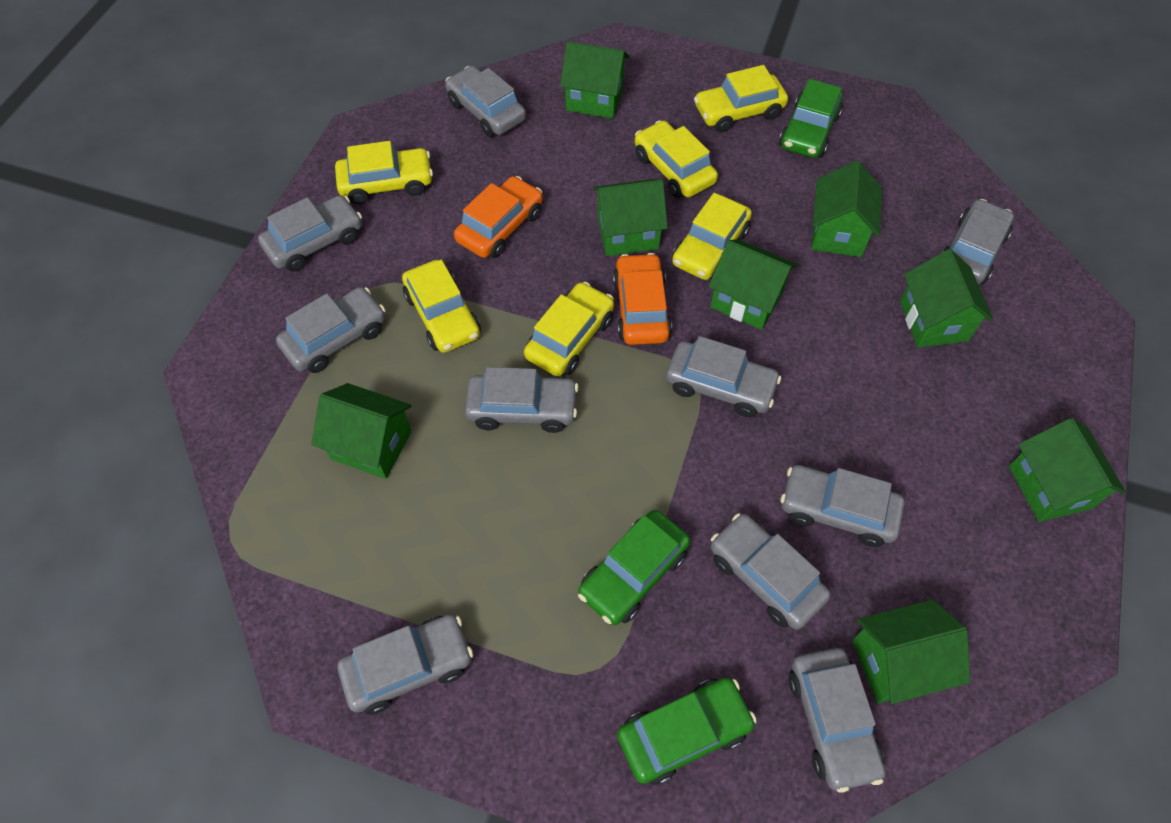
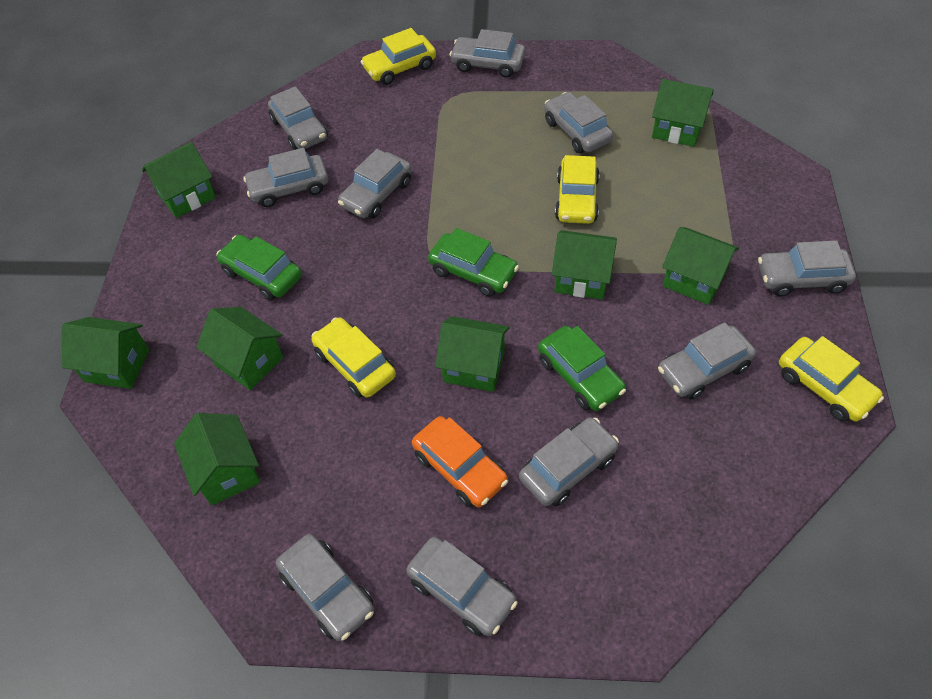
orange car: 2 -> 1
yellow car: 6 -> 4

